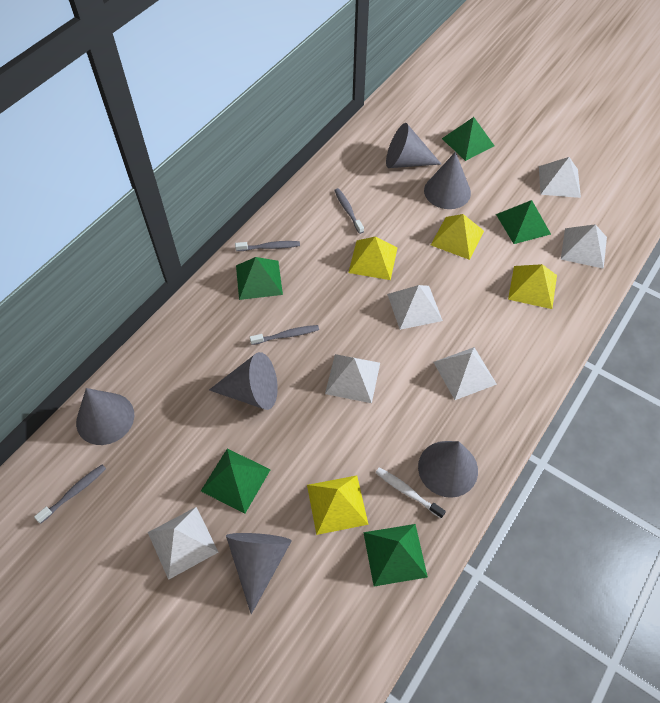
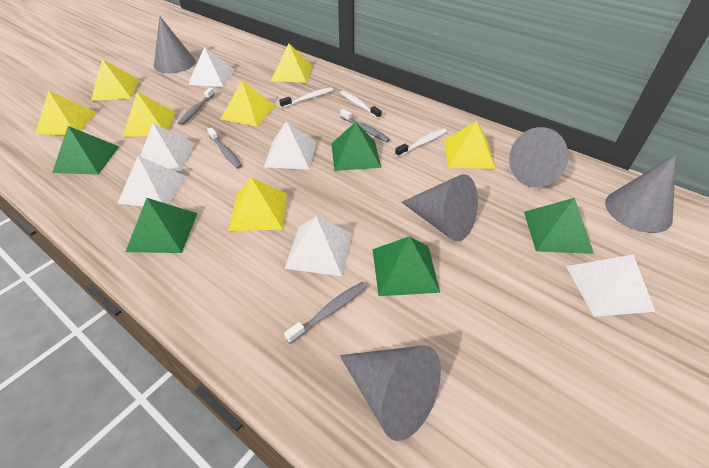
grey cone: 6 -> 5
white toothbrush: 1 -> 3
yellow pyramid: 4 -> 7

